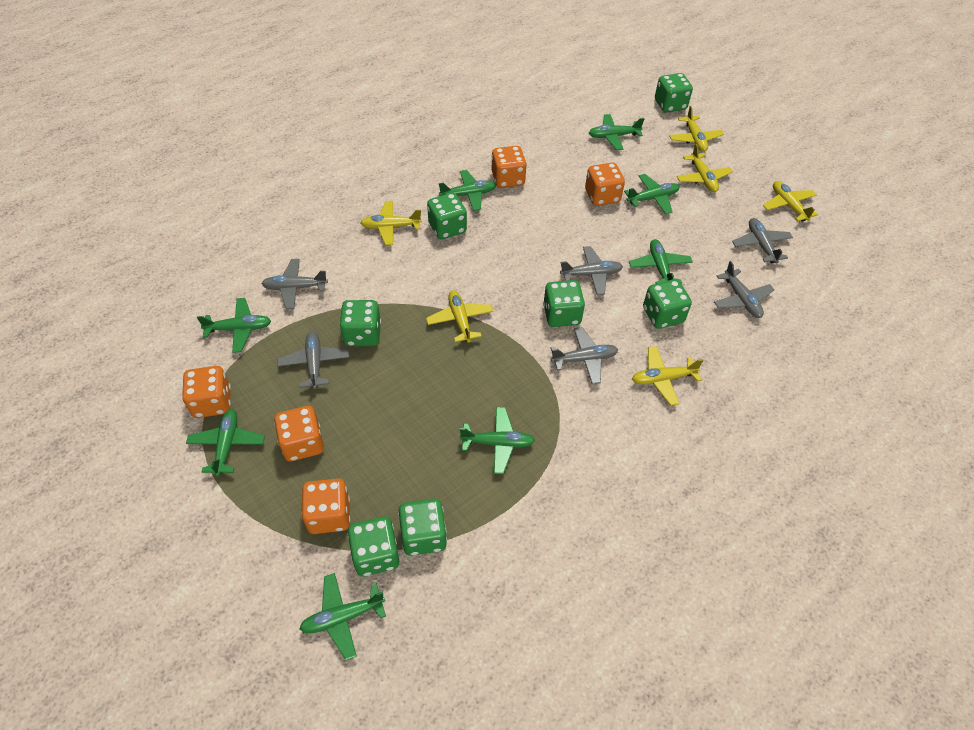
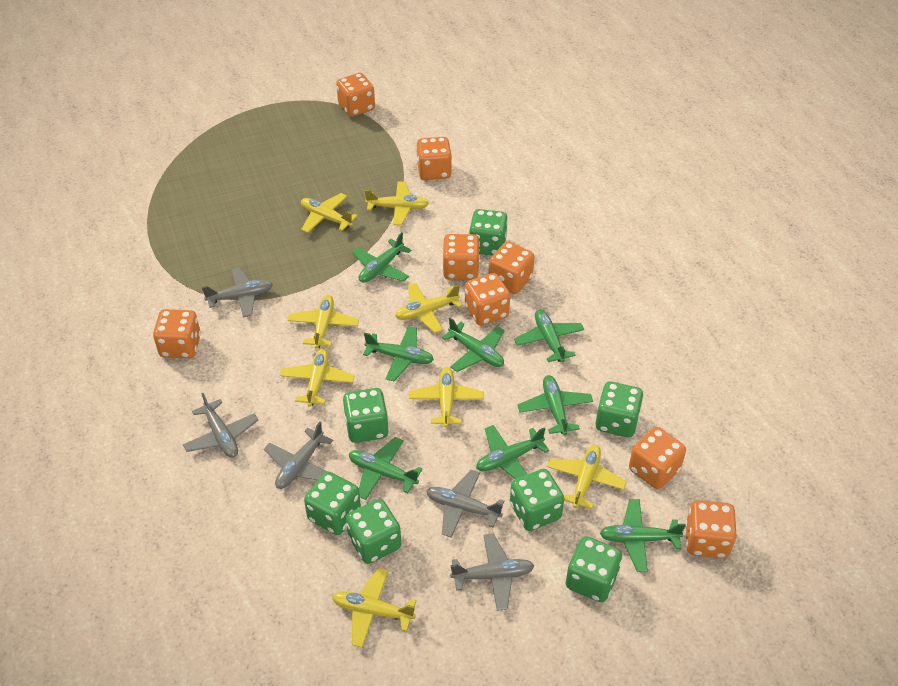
grey plane: 6 -> 5
orange dice: 5 -> 8
yellow plane: 6 -> 8

